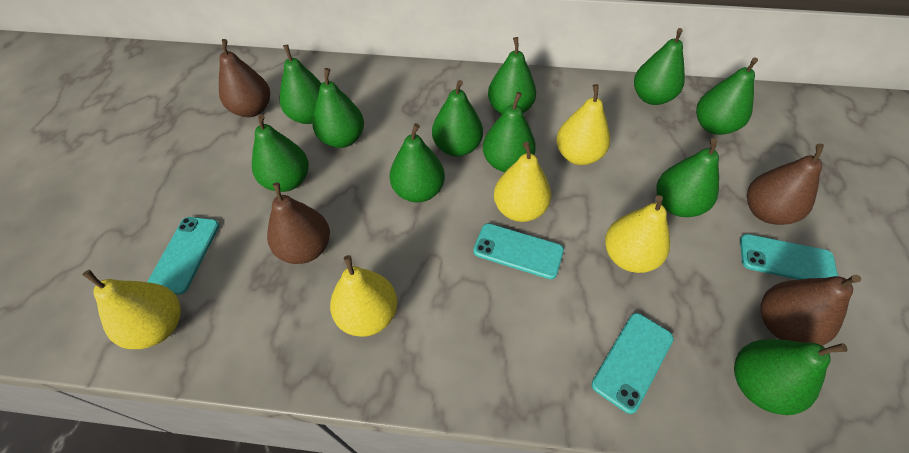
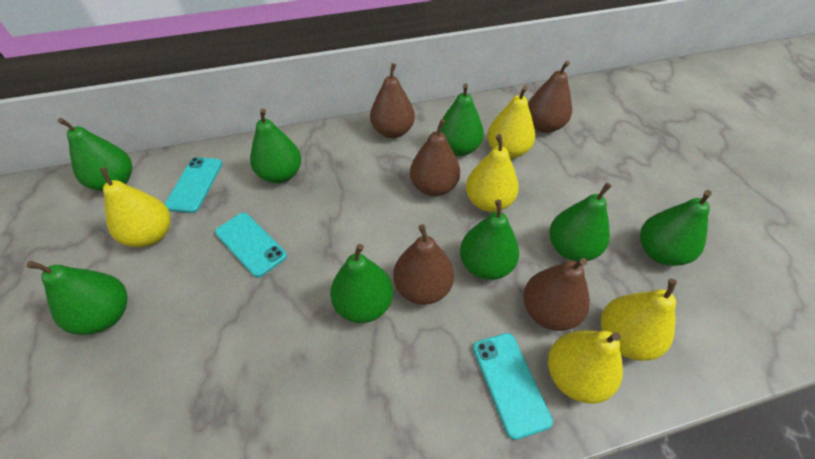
brown pear: 4 -> 5
green pear: 11 -> 8
turquoise phone: 4 -> 3

